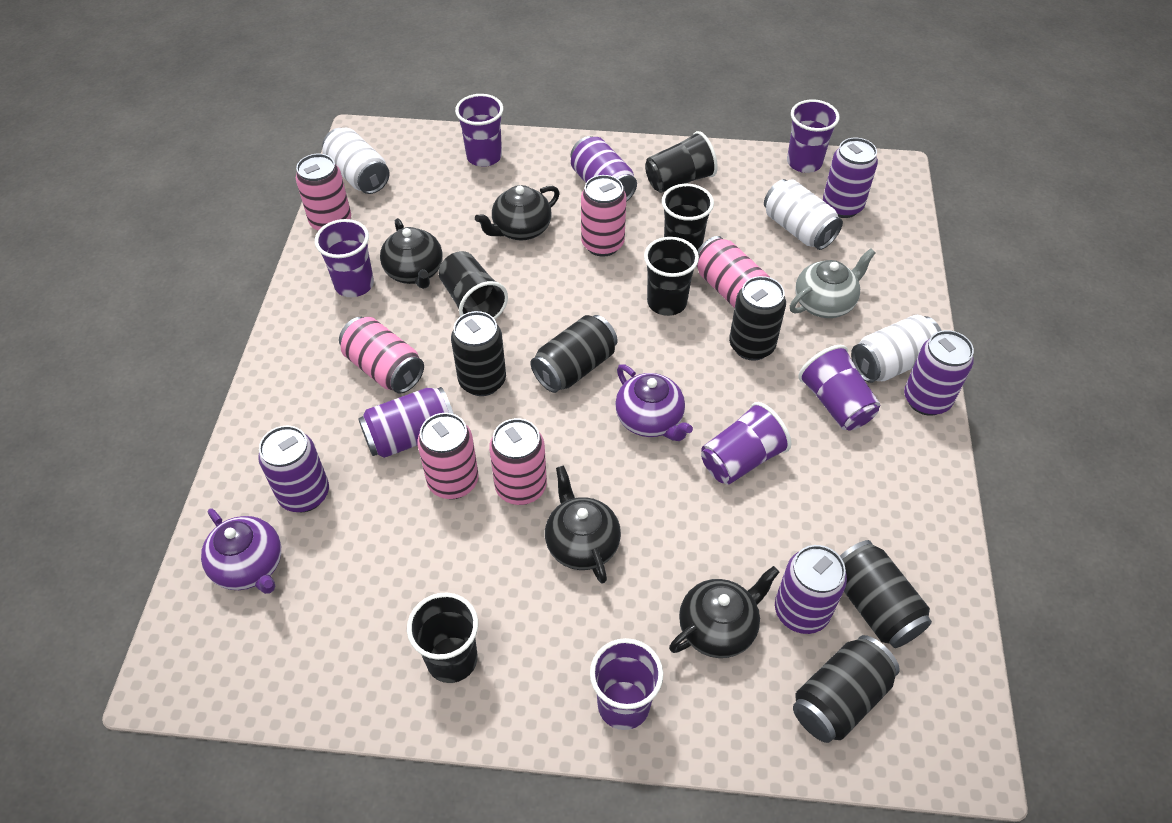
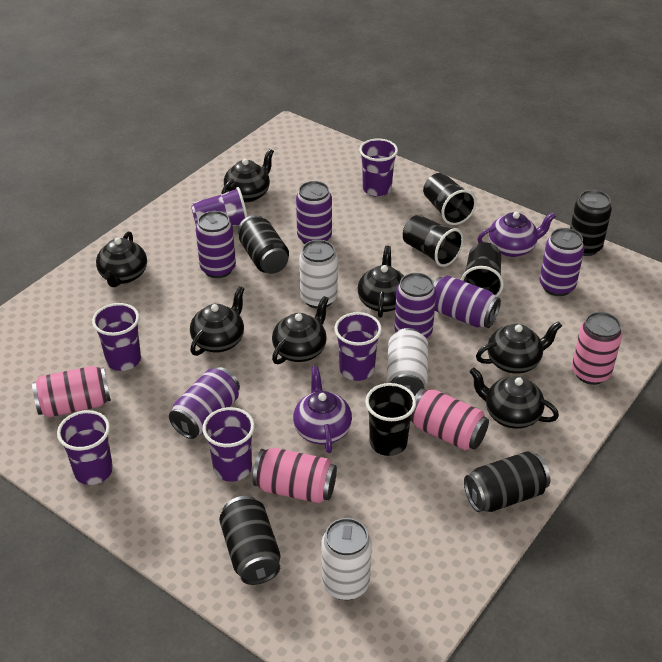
black can: 5 -> 4
black cup: 5 -> 4
black teapot: 4 -> 7
grey teapot: 1 -> 0
pink can: 6 -> 4

